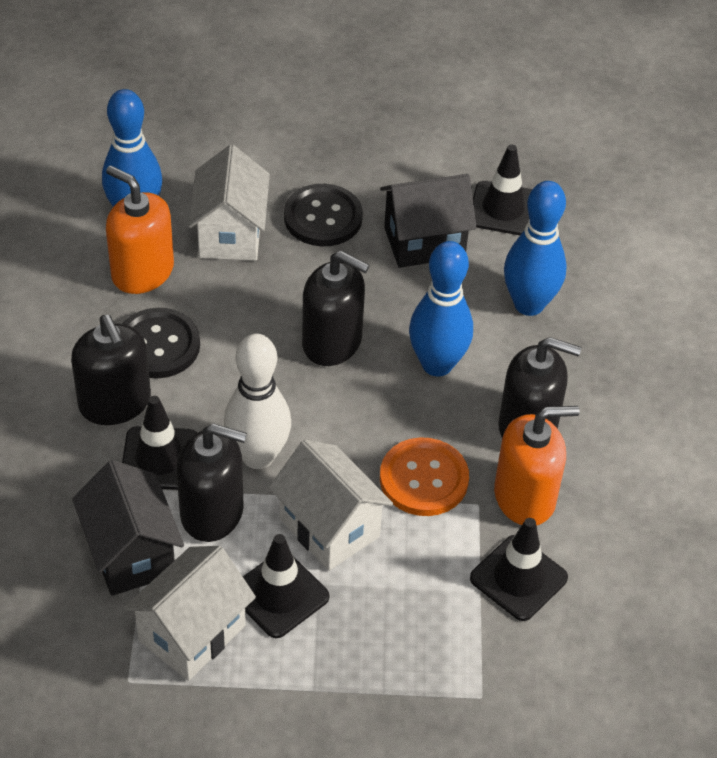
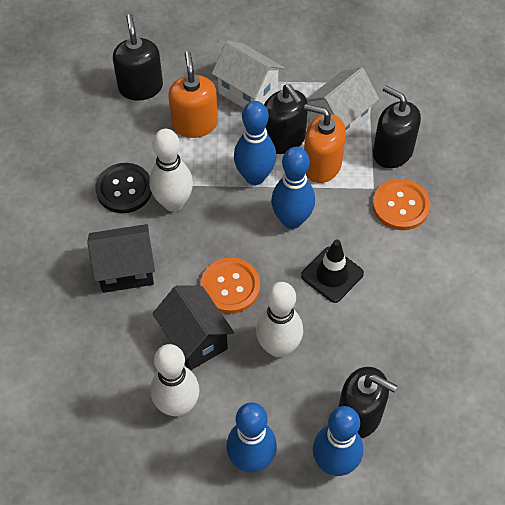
black button: 2 -> 1
black traffic cone: 4 -> 1
blue bowling pin: 3 -> 4
orange button: 1 -> 2
white bowling pin: 1 -> 3
white house: 3 -> 2

